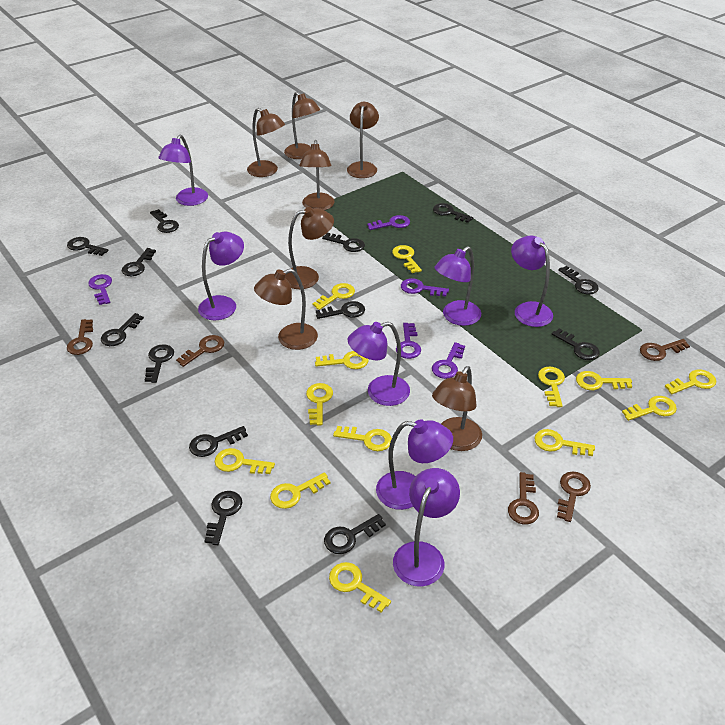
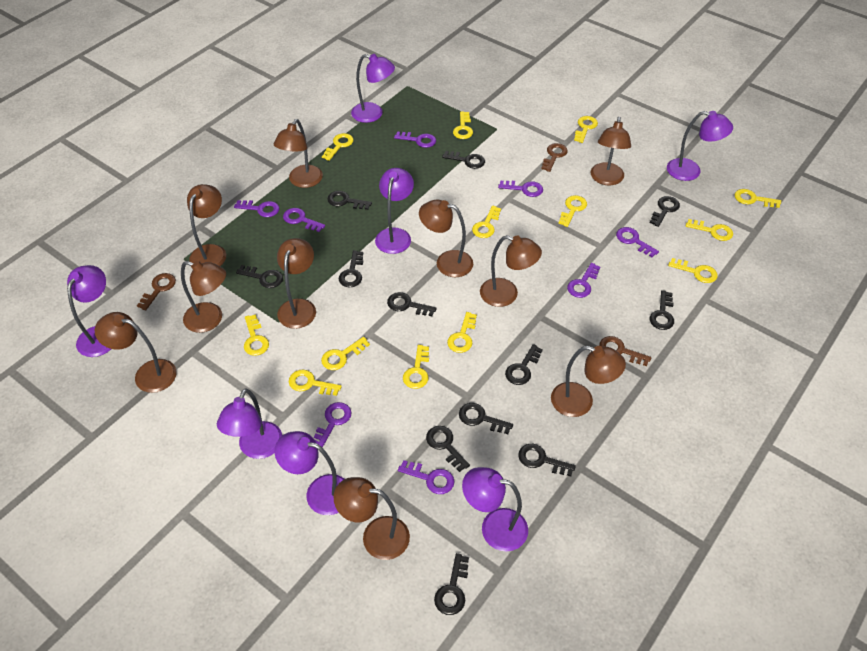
black key: 13 -> 12
brown key: 5 -> 3
brown lamp: 7 -> 10
purple key: 5 -> 8

